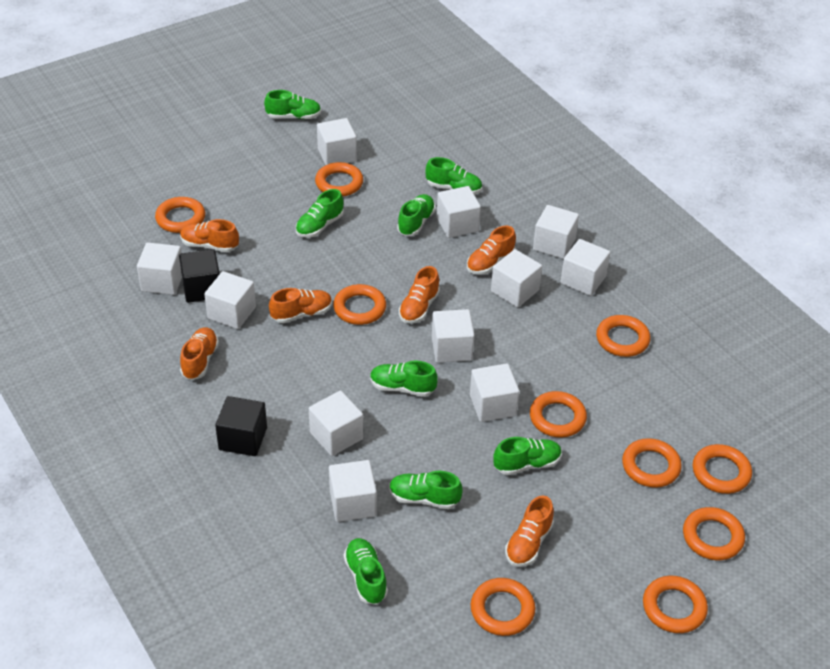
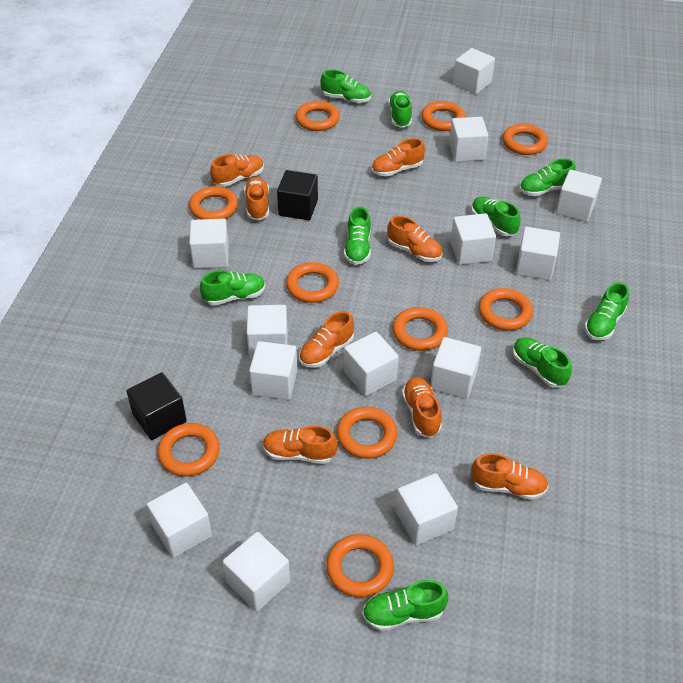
green shoe: 8 -> 9
orange shoe: 6 -> 8
white cube: 11 -> 13

